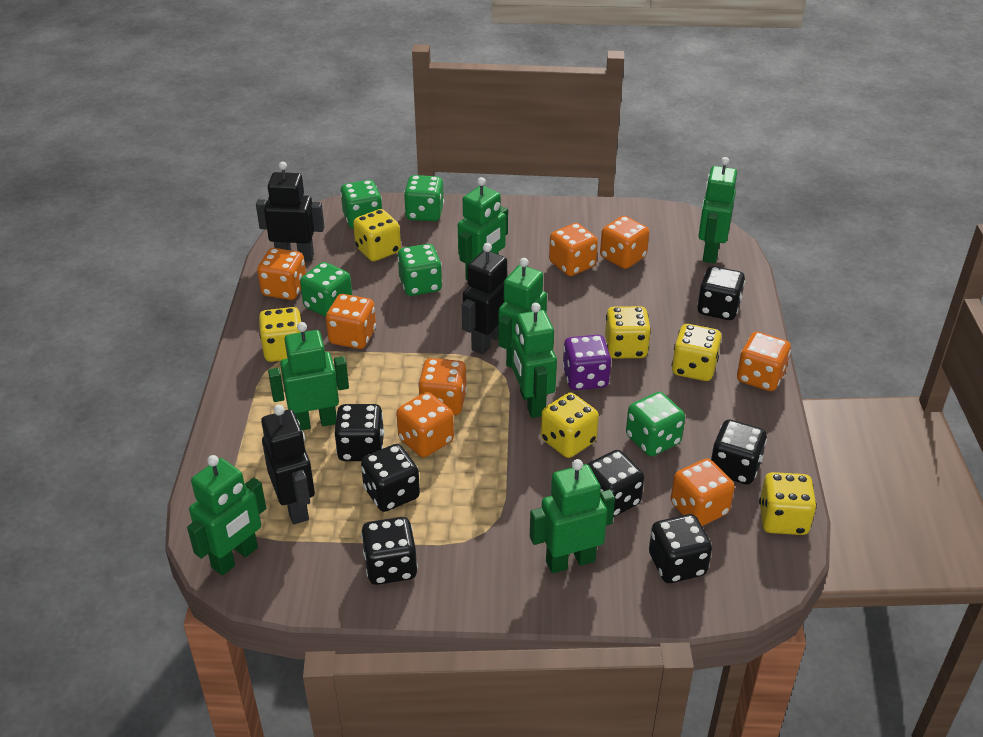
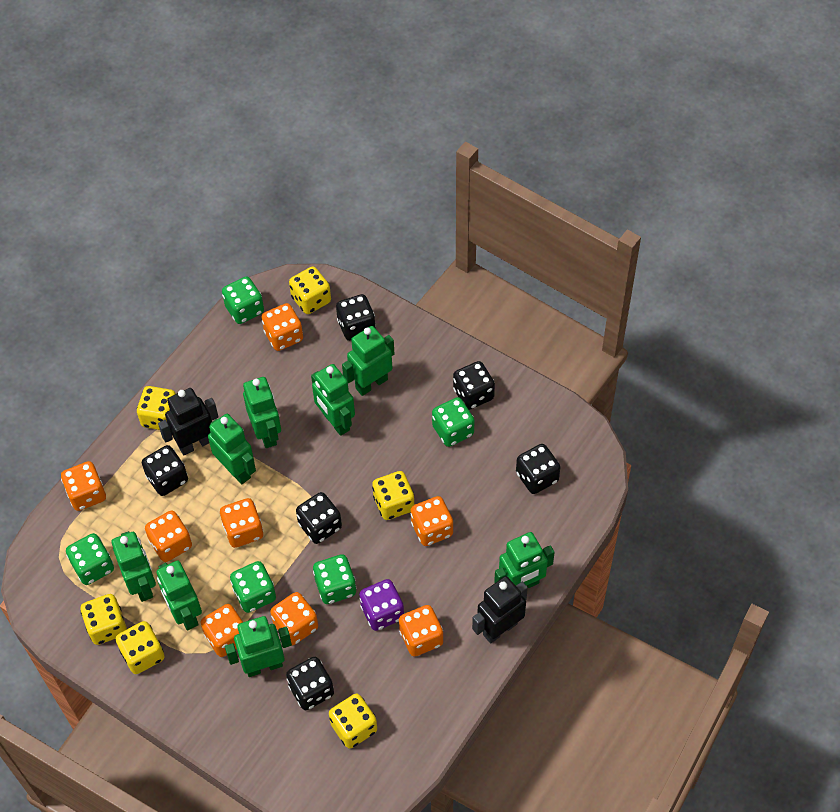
black dice: 7 -> 6
black robot: 3 -> 2
green robot: 7 -> 8

